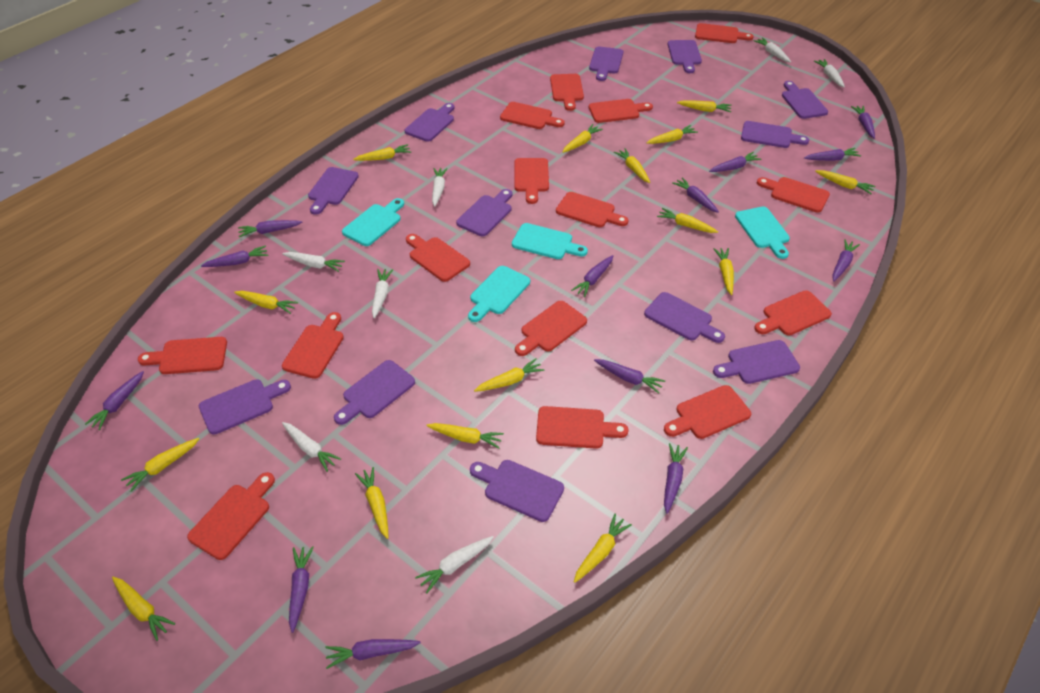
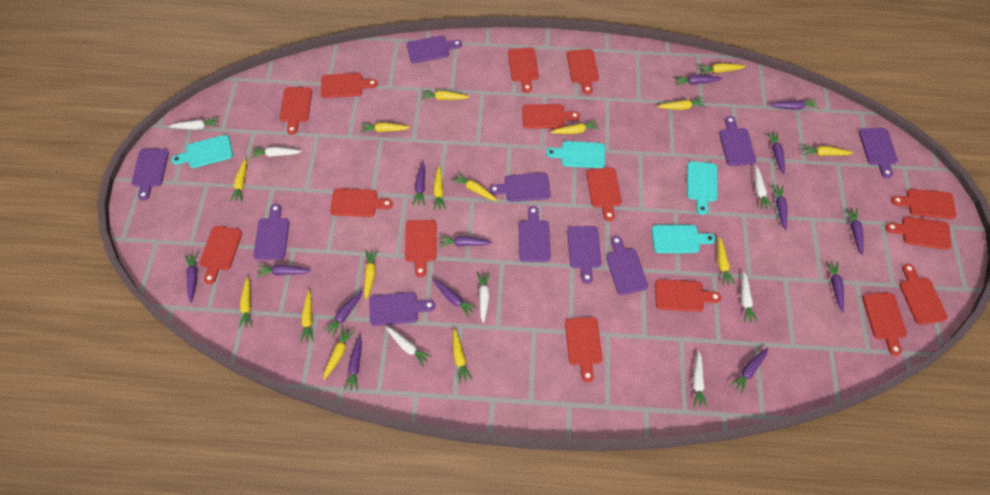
purple carrot: 13 -> 14
purple cutting board: 12 -> 10

